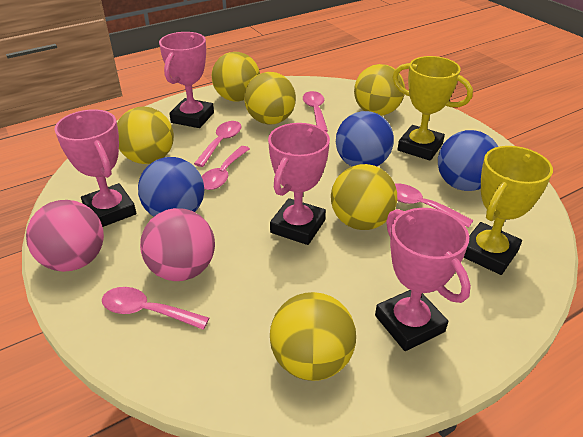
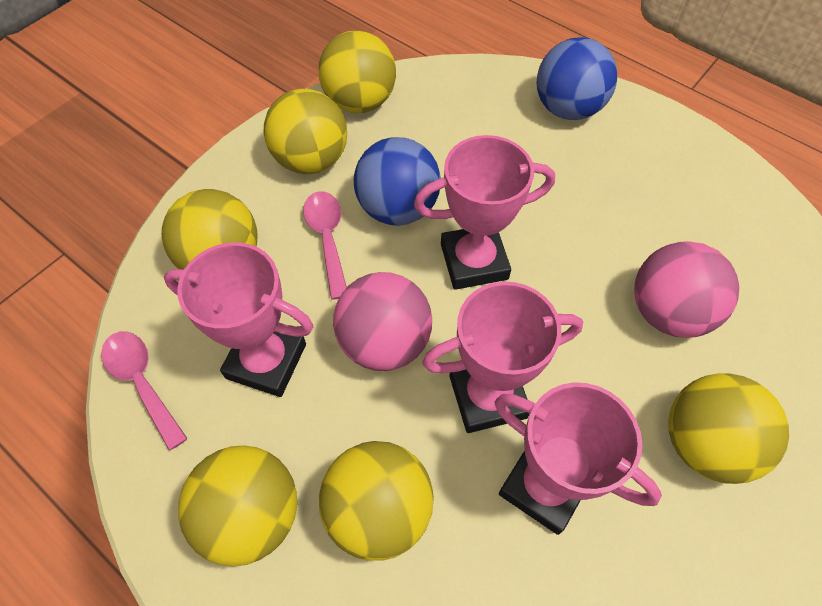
blue ball: 3 -> 2
pink spoon: 5 -> 2
yellow trophy: 2 -> 0

